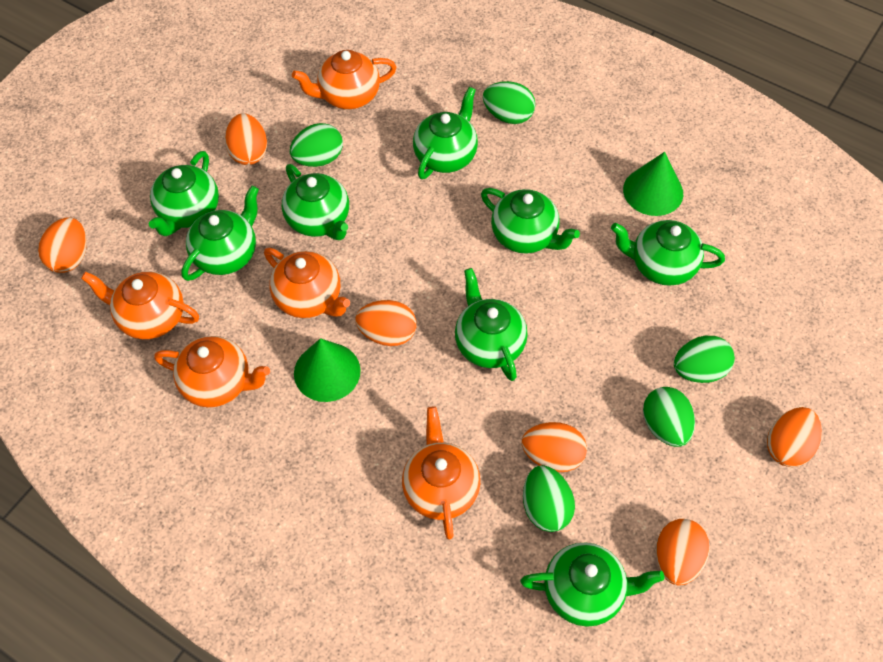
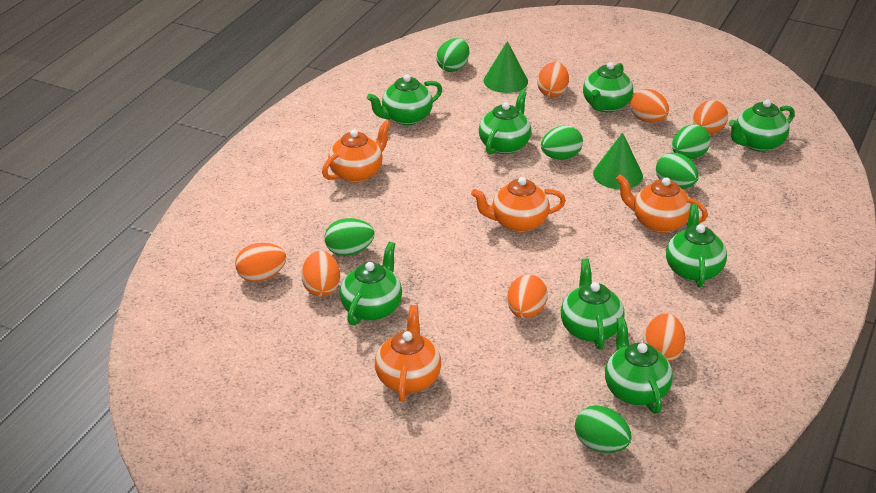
green egg: 5 -> 6
orange egg: 6 -> 7
orange teapot: 5 -> 4

